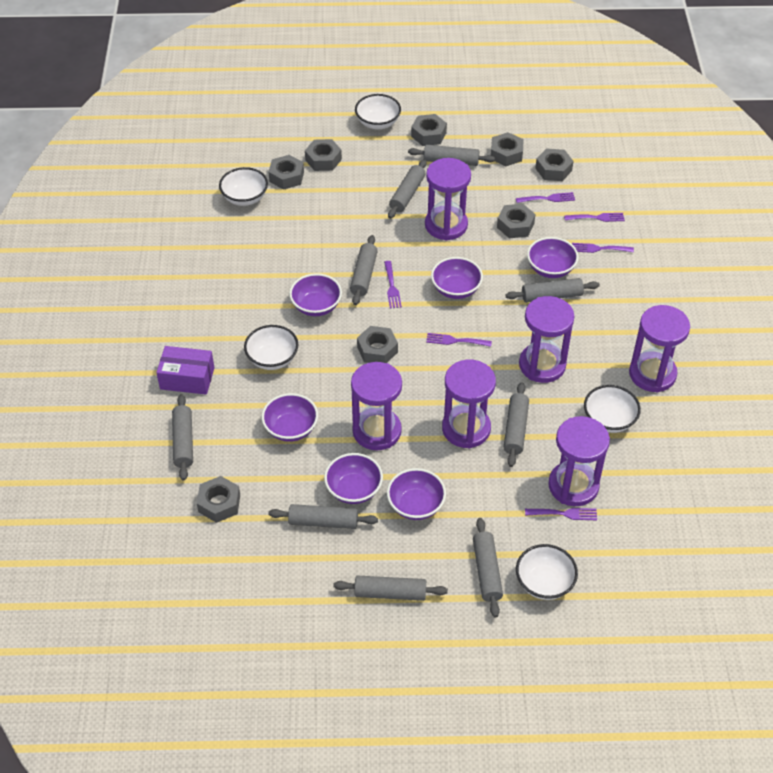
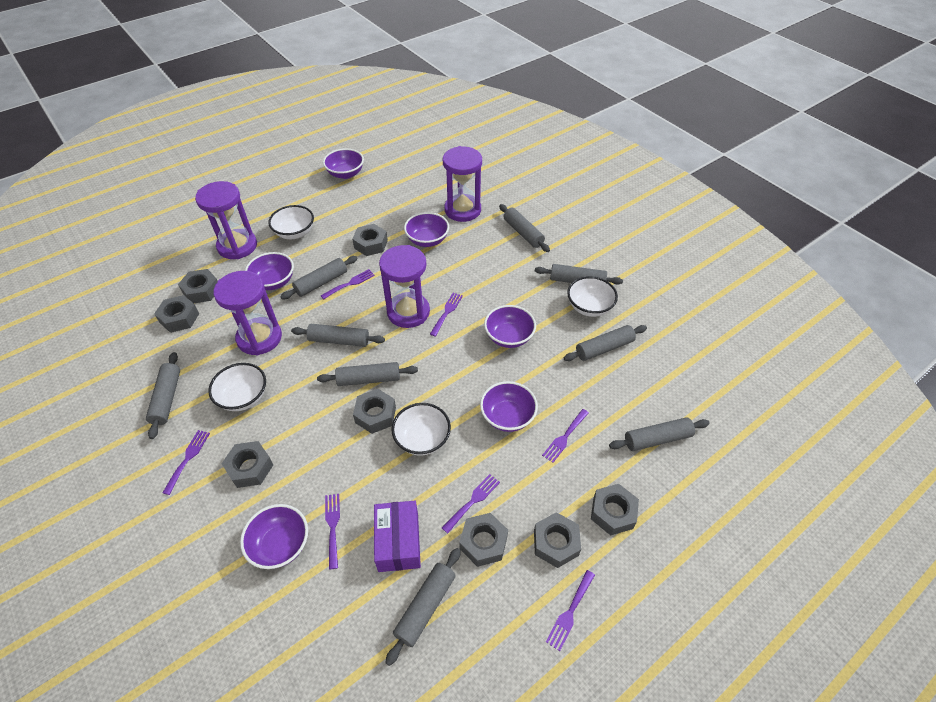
purple fork: 6 -> 7
purple hourglass: 6 -> 4
white bowl: 5 -> 4

